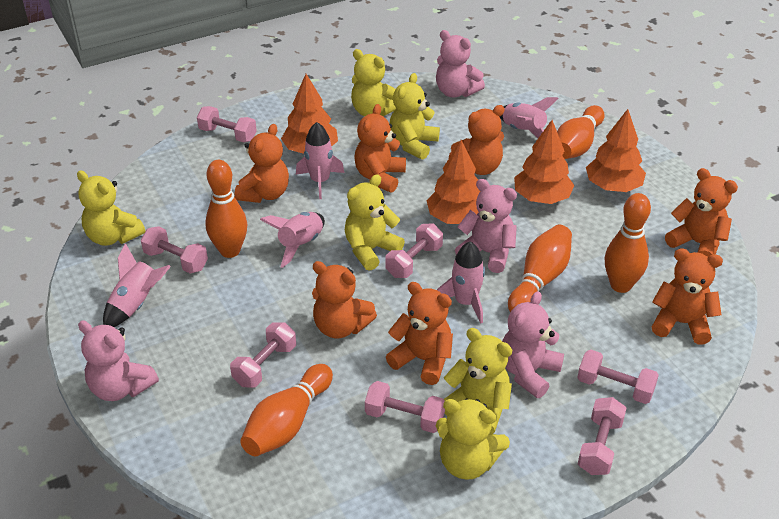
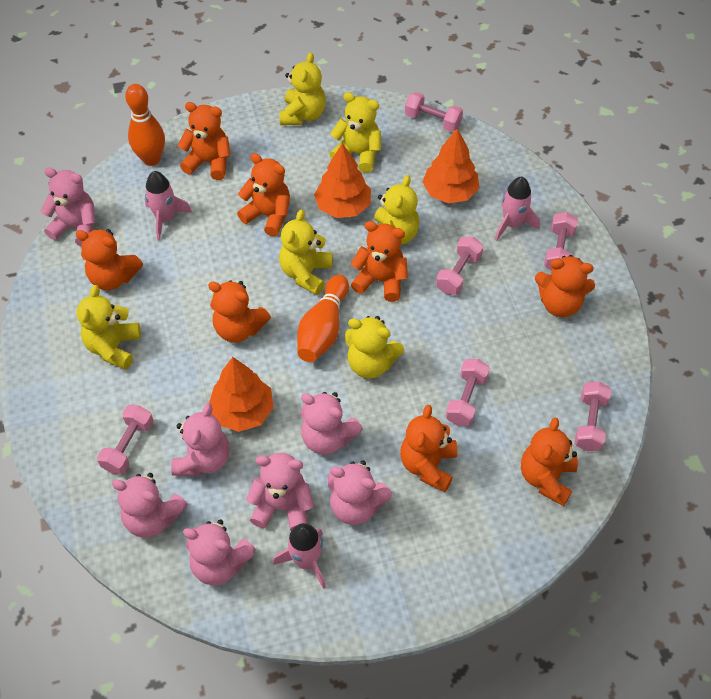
orange bowling pin: 5 -> 2
orange teddy bear: 7 -> 8
orange tree: 4 -> 3
pink dumbbell: 7 -> 6
pink rocket: 5 -> 3
pink teddy bear: 4 -> 7

